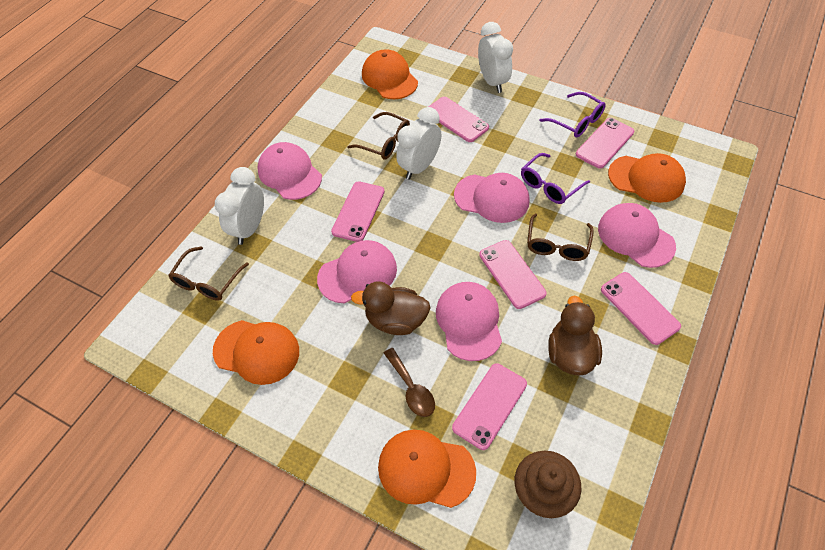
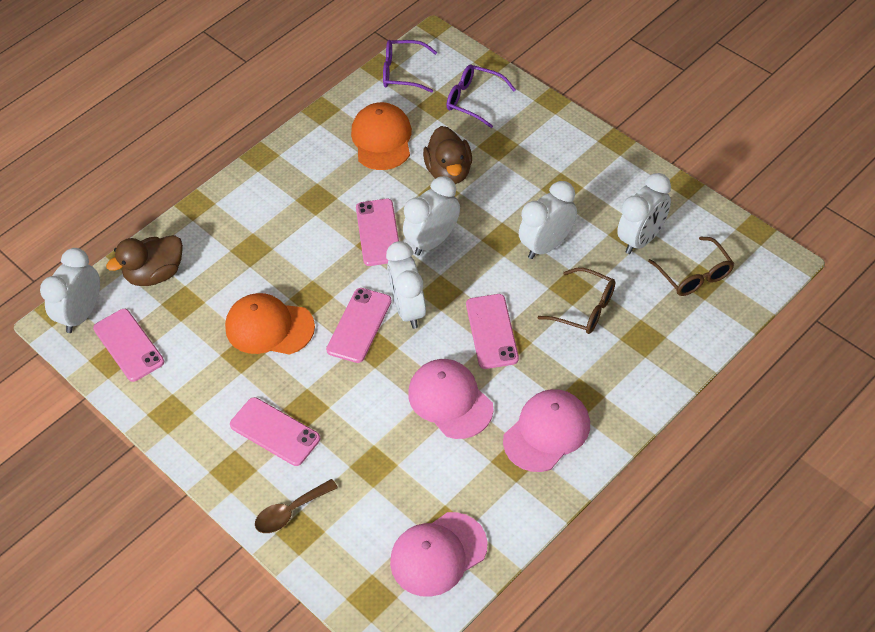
brown cupcake: 1 -> 0
brown glasses: 3 -> 2
orange cap: 4 -> 2
pink cap: 5 -> 3
pink phone: 6 -> 5
white clock: 3 -> 5

